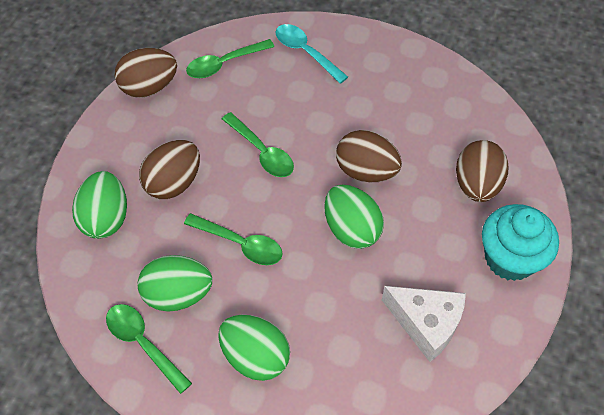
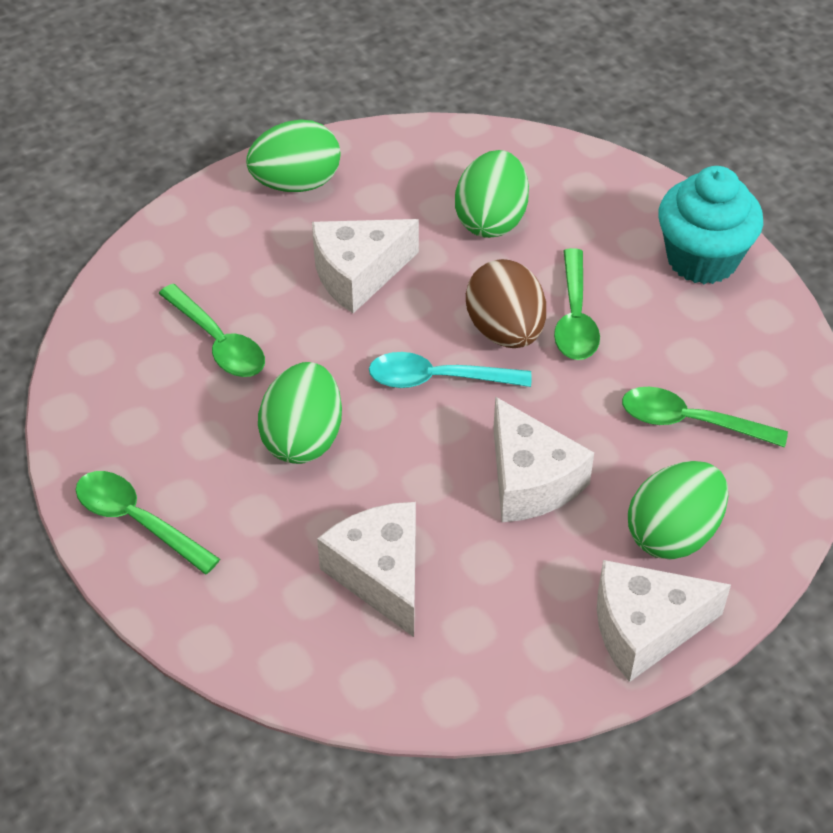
brown egg: 4 -> 1
white cheese: 1 -> 4

